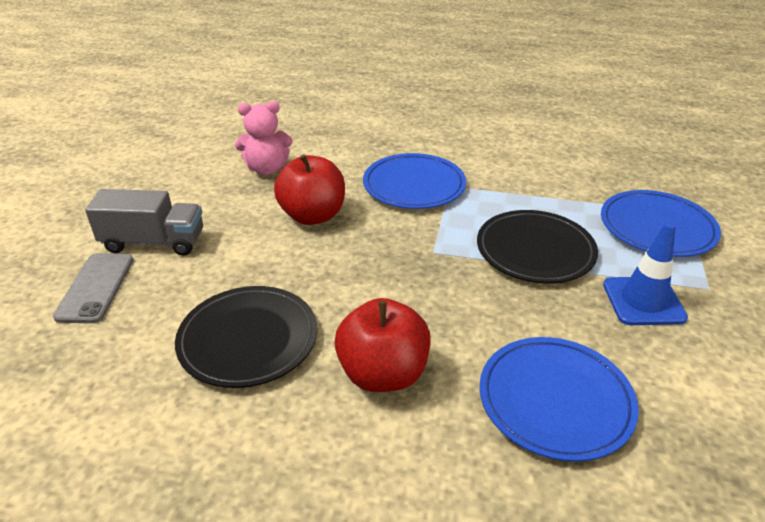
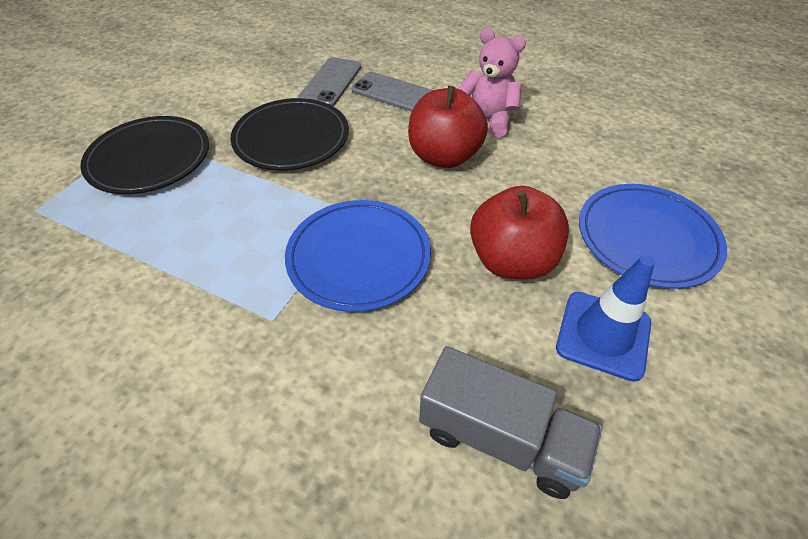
blue plate: 3 -> 2
grey phone: 1 -> 2

